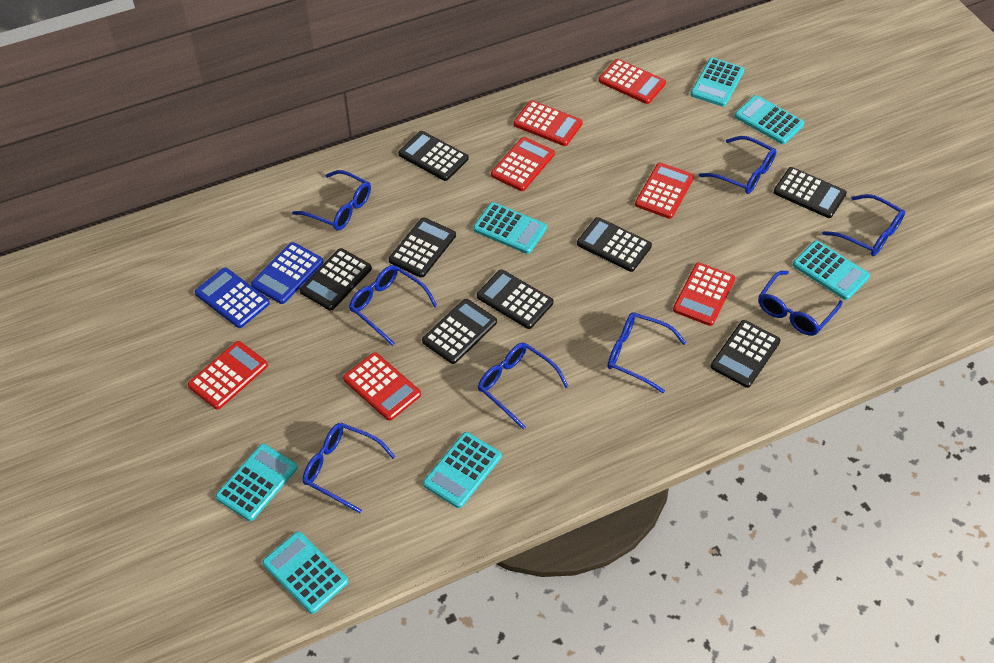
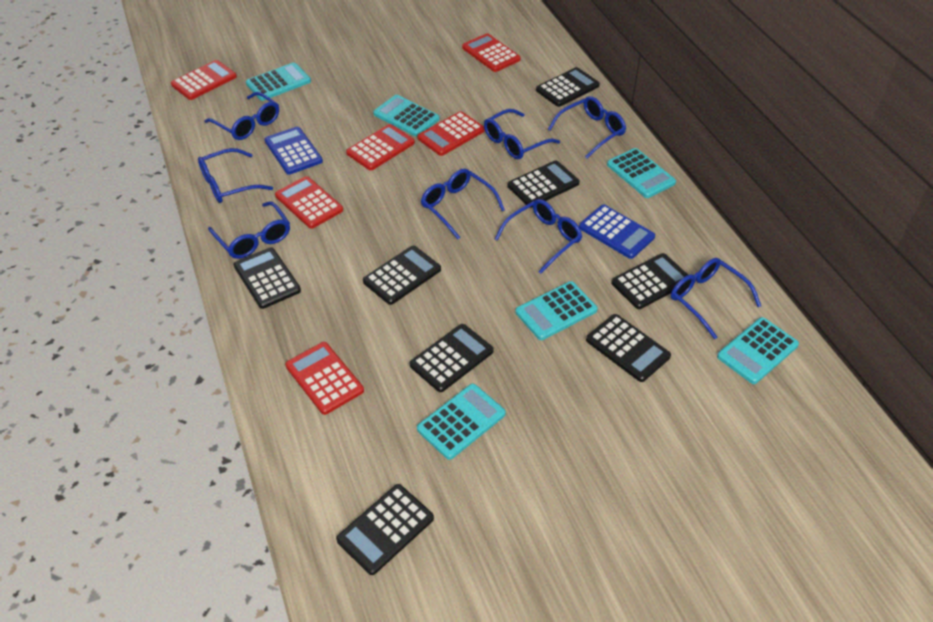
red calculator: 7 -> 6
turquoise calculator: 7 -> 6

